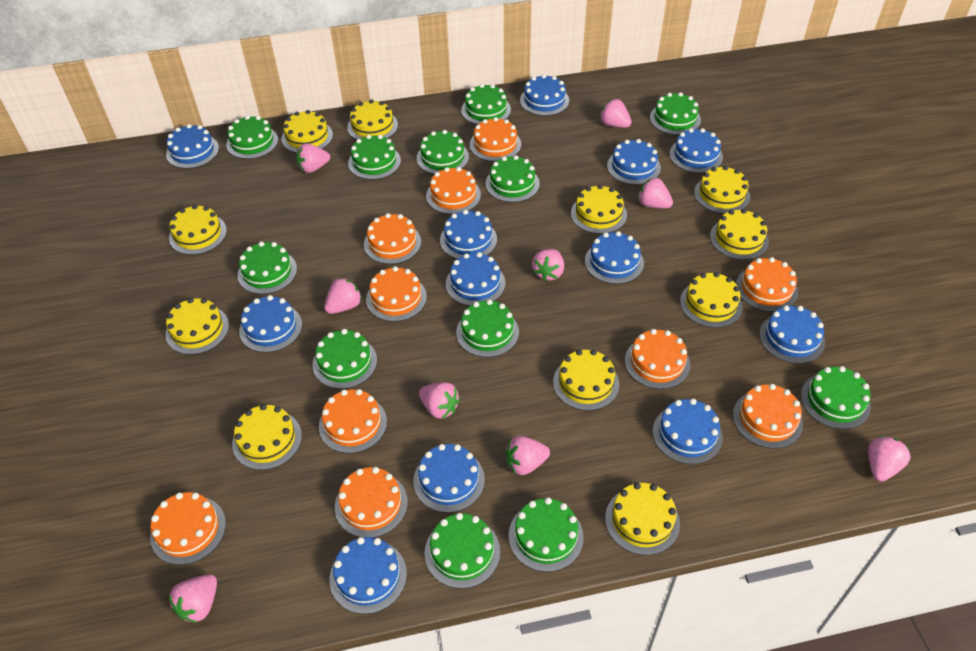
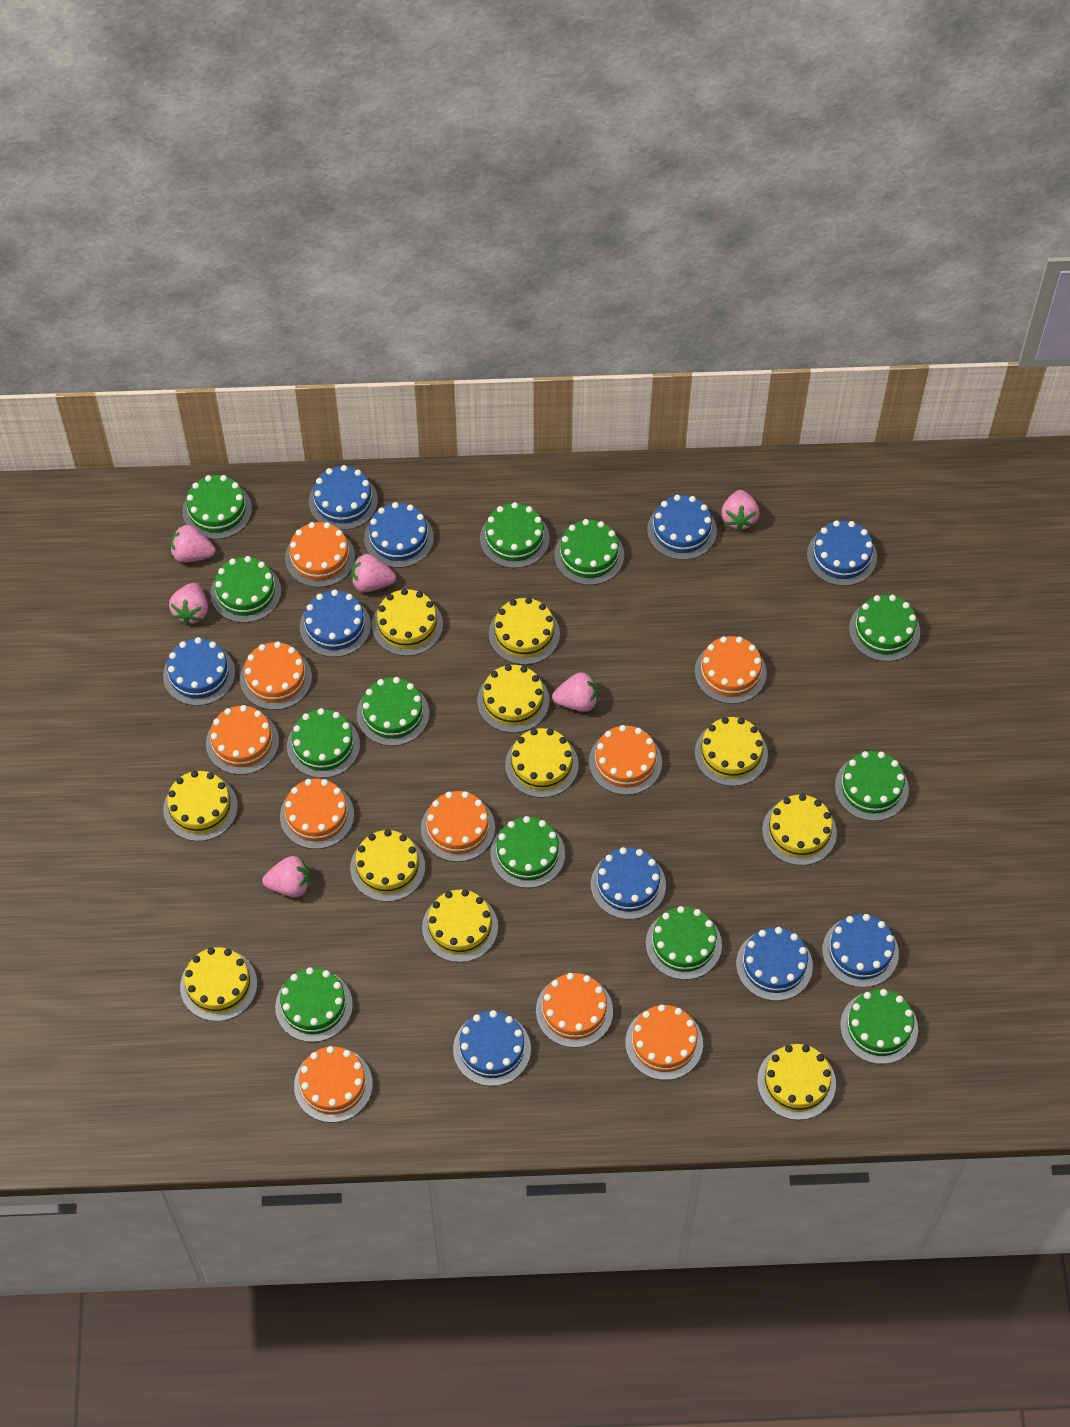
blue cake: 12 -> 10
pink strawberry: 9 -> 6

